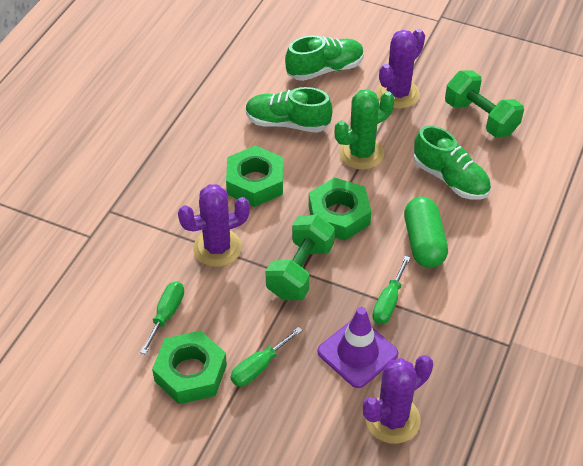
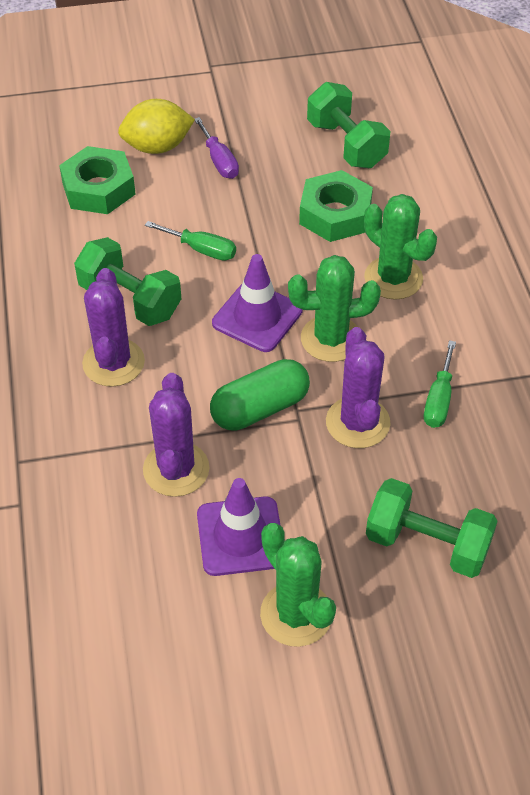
green cactus: 1 -> 3
green dumbbell: 2 -> 3
green nut: 3 -> 2
green screwdriver: 3 -> 2
green shoe: 3 -> 0
purple screwdriver: 0 -> 1
purple traffic cone: 1 -> 2
yellow lemon: 0 -> 1

